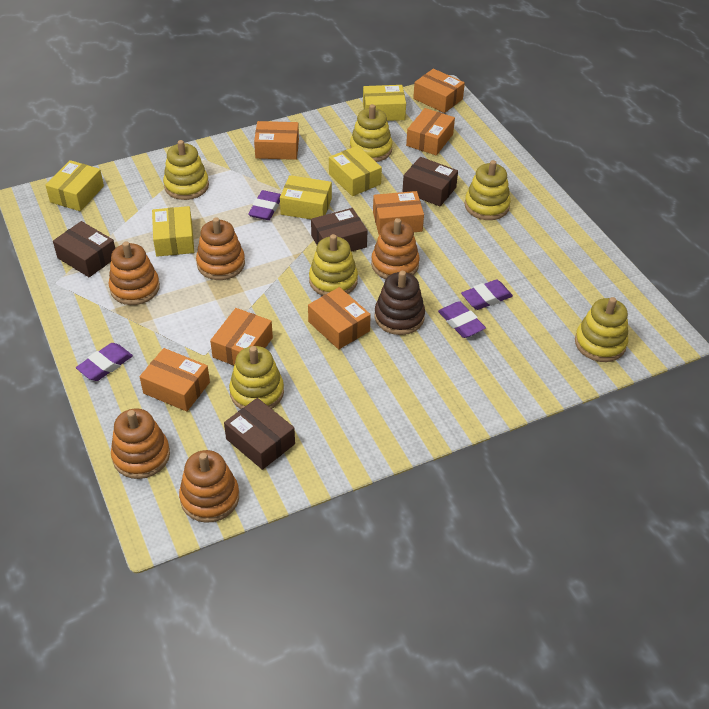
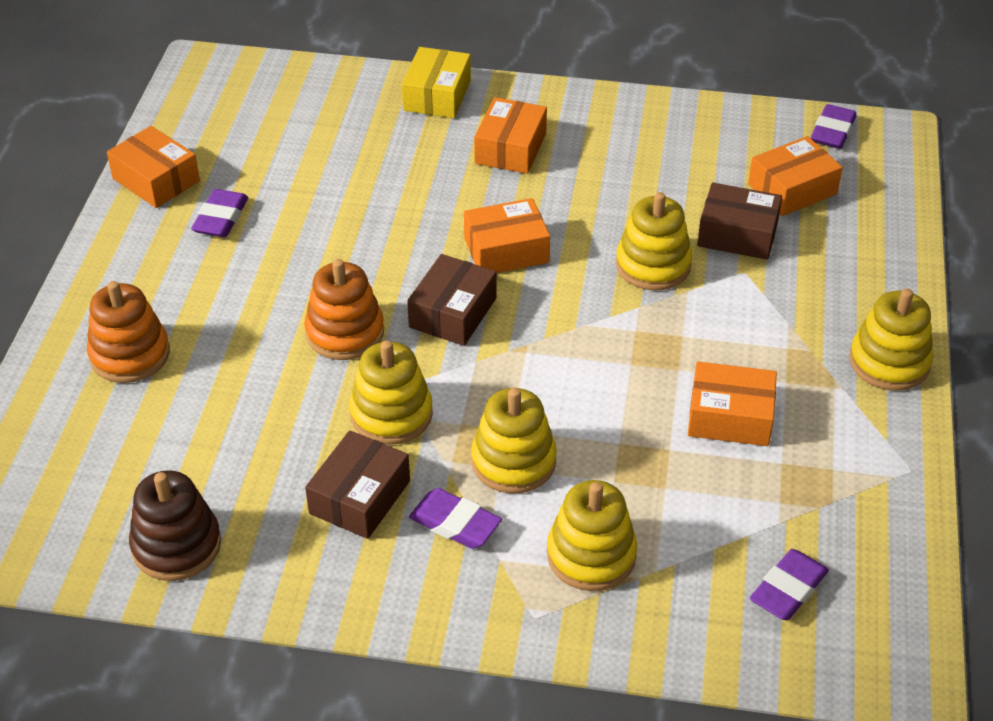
brown box: 4 -> 3
orange box: 7 -> 5
orange stacking toy: 5 -> 2
yellow box: 5 -> 1
yellow stacking toy: 6 -> 5

